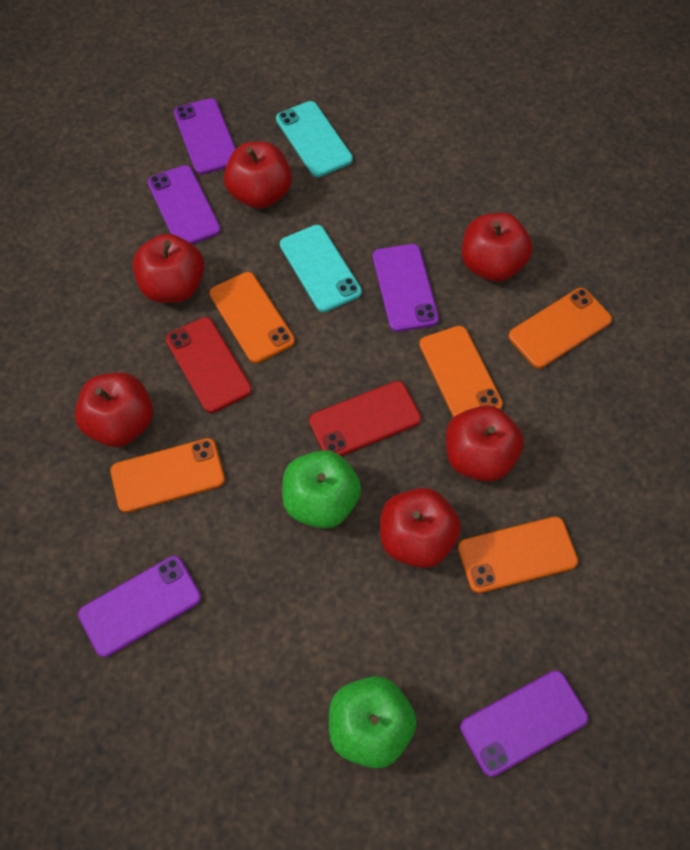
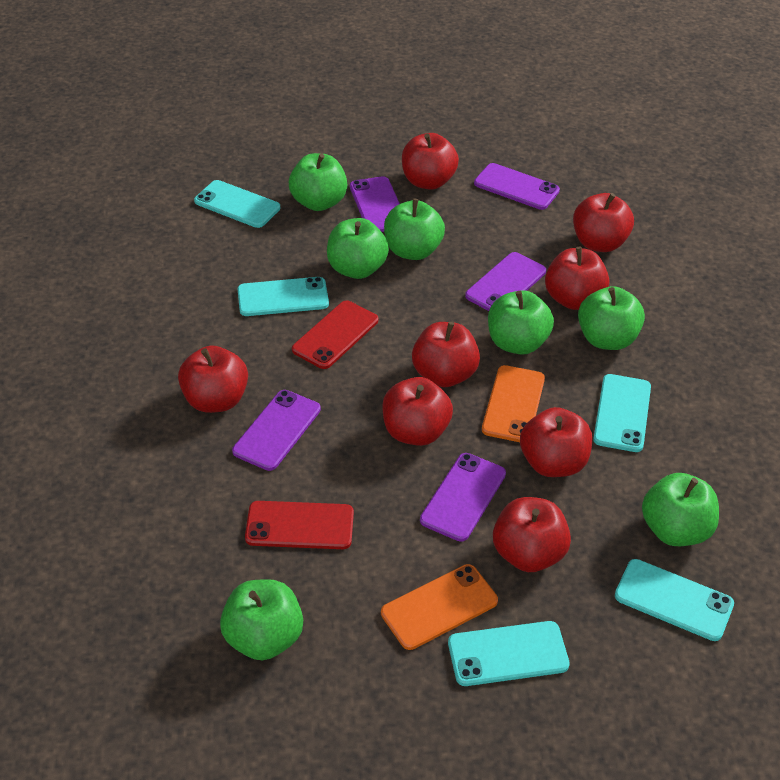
green apple: 2 -> 7
orange phone: 5 -> 2
red apple: 6 -> 8
turquoise phone: 2 -> 5

